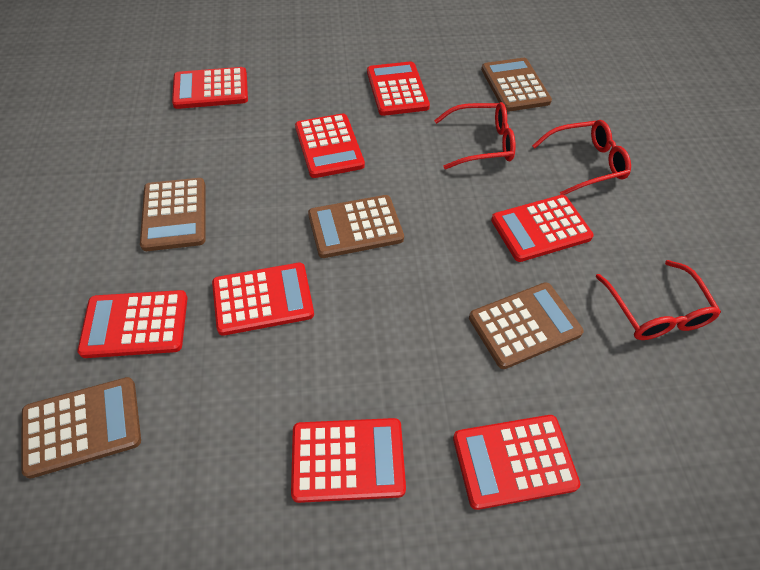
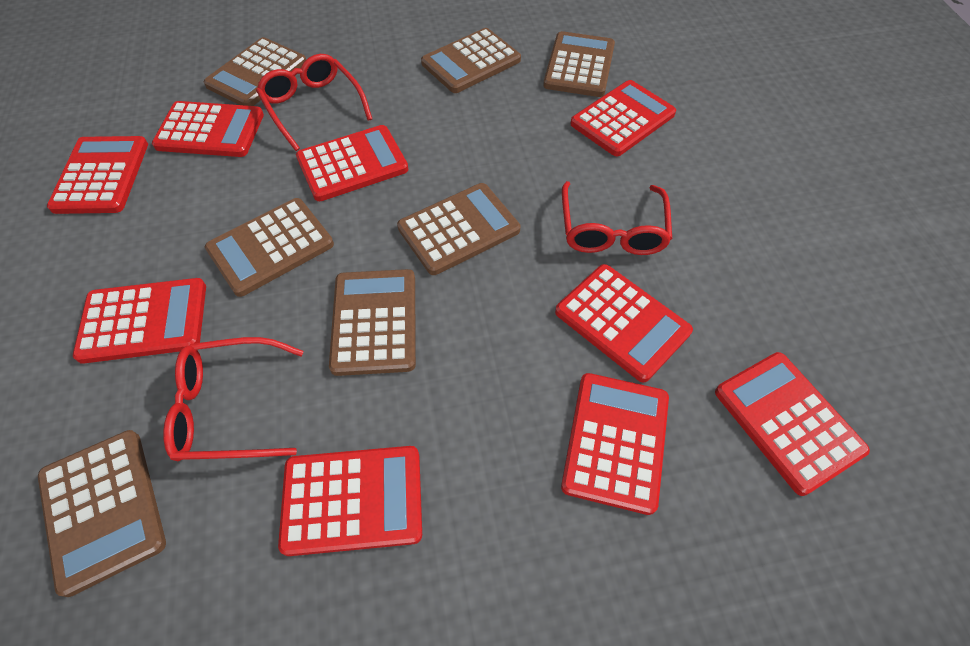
brown calculator: 5 -> 7
red calculator: 8 -> 9

